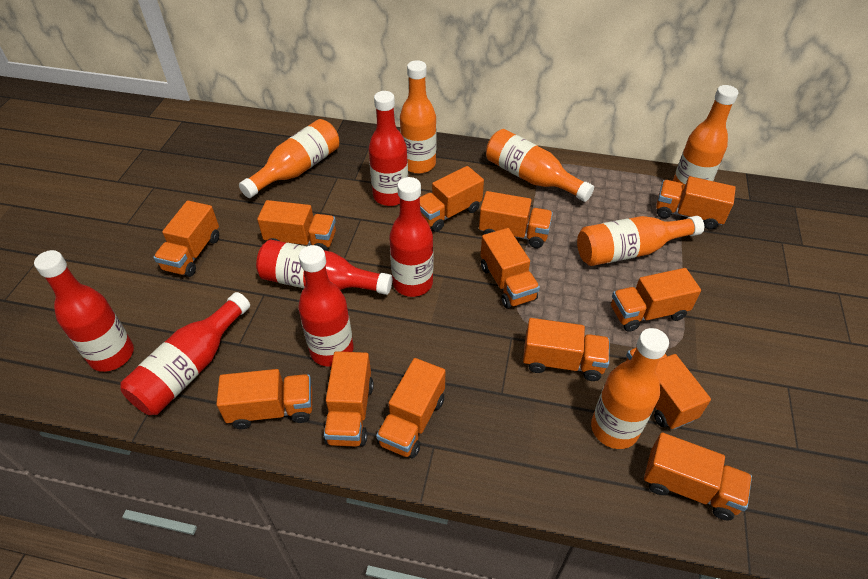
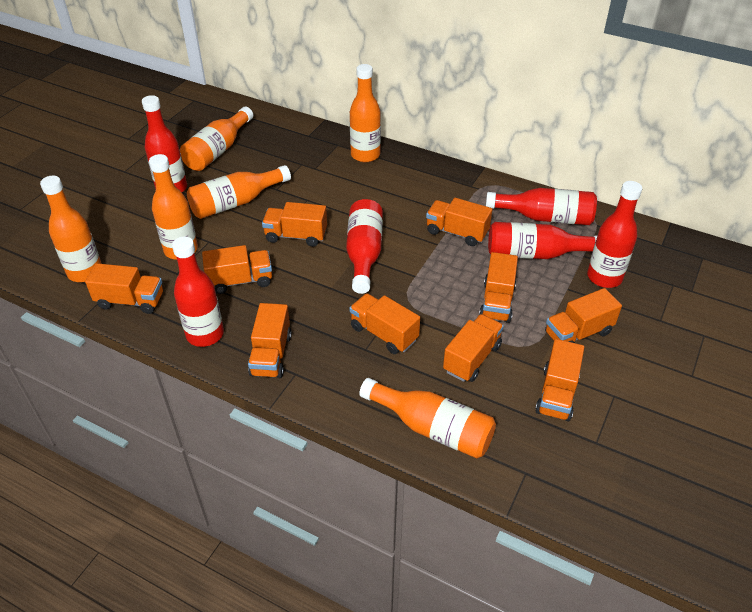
orange truck: 13 -> 10

